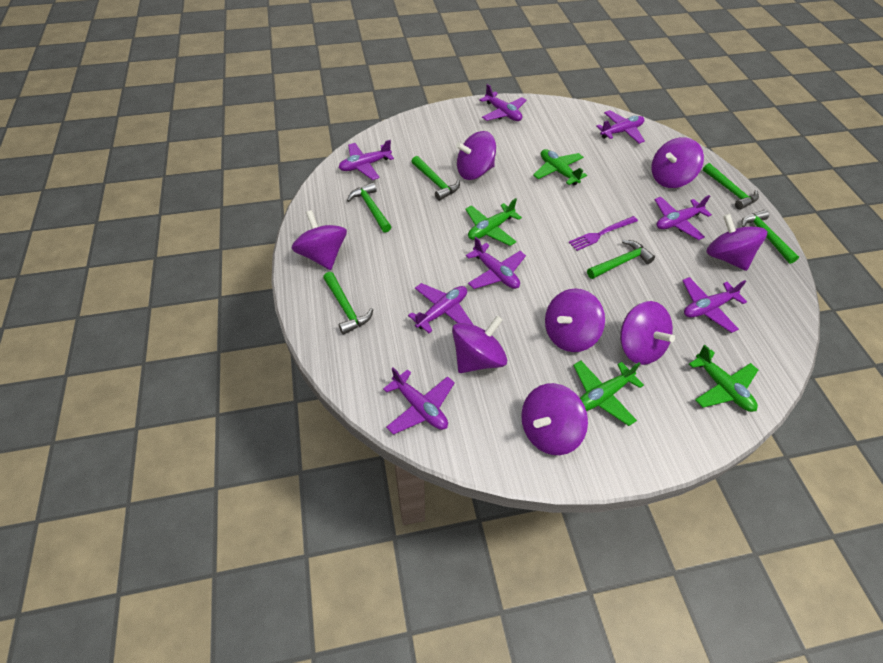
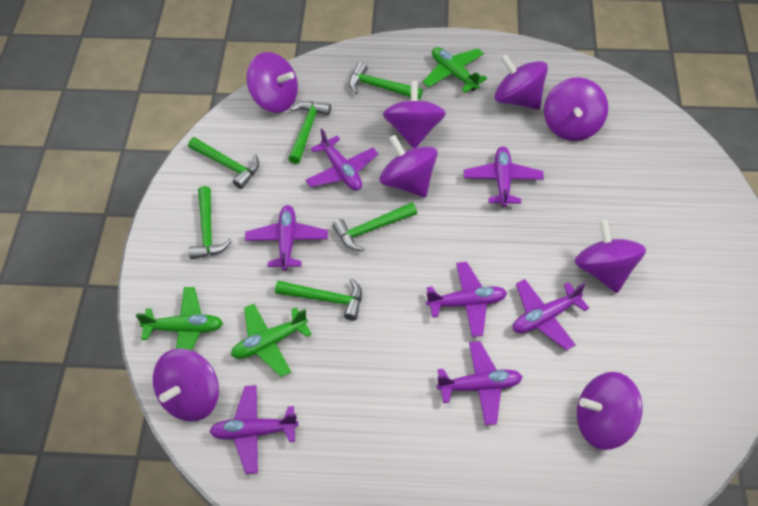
green plane: 4 -> 3
purple fork: 1 -> 0
purple plane: 8 -> 7

